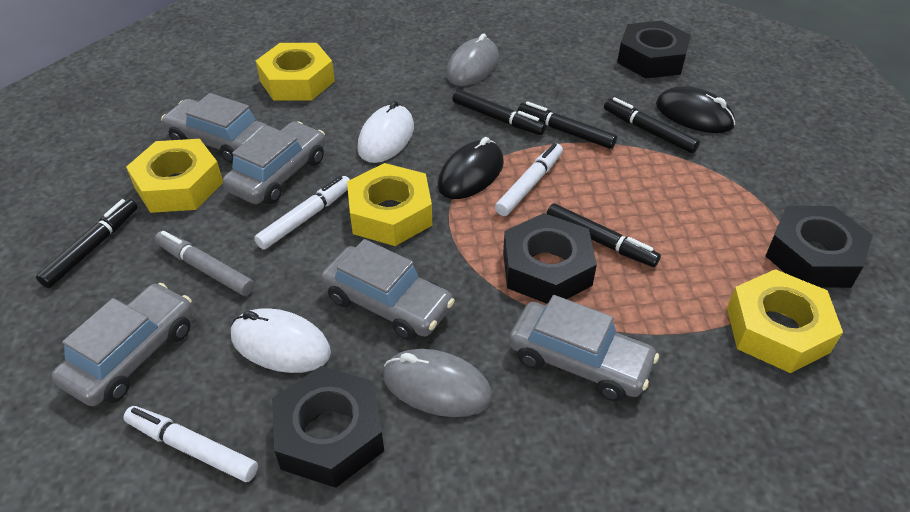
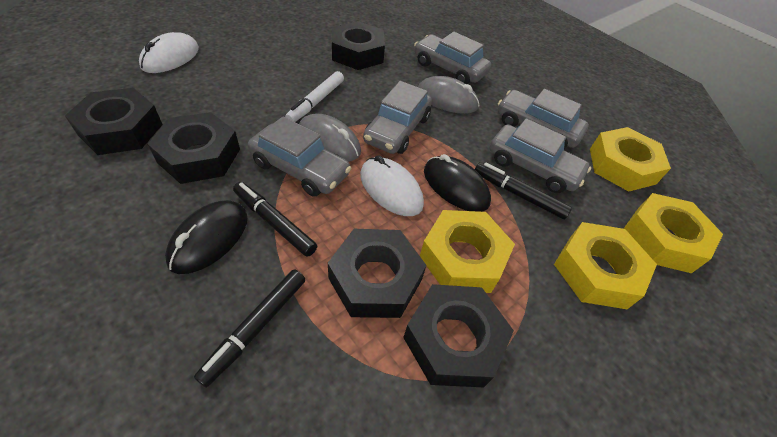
black marker: 5 -> 3
black nut: 4 -> 5
grey marker: 1 -> 0
white marker: 3 -> 1

